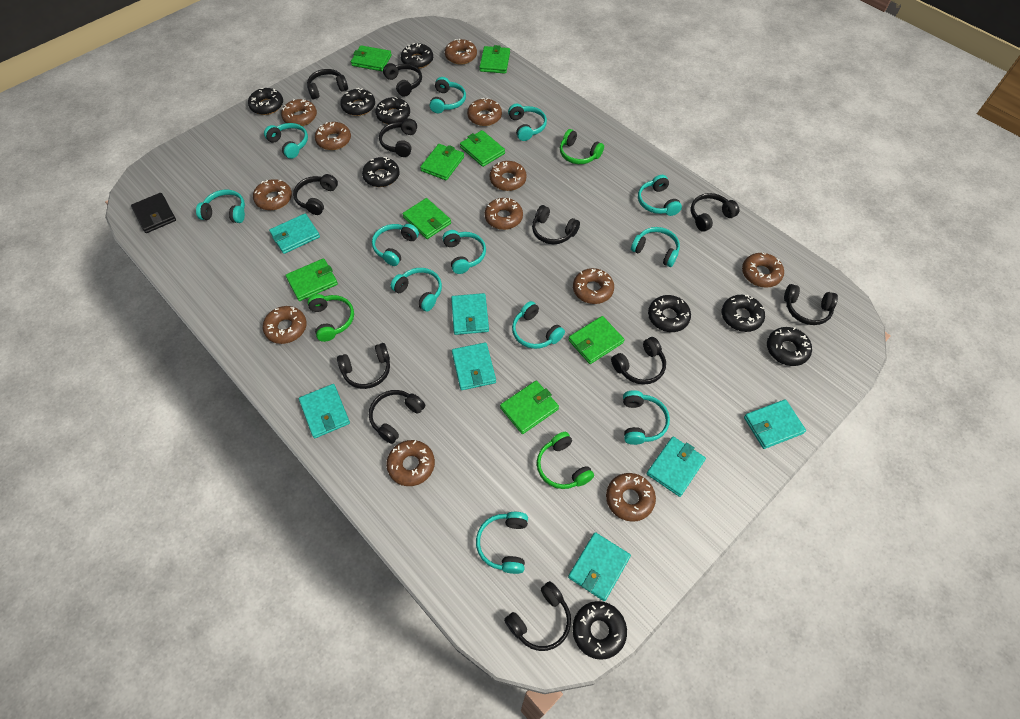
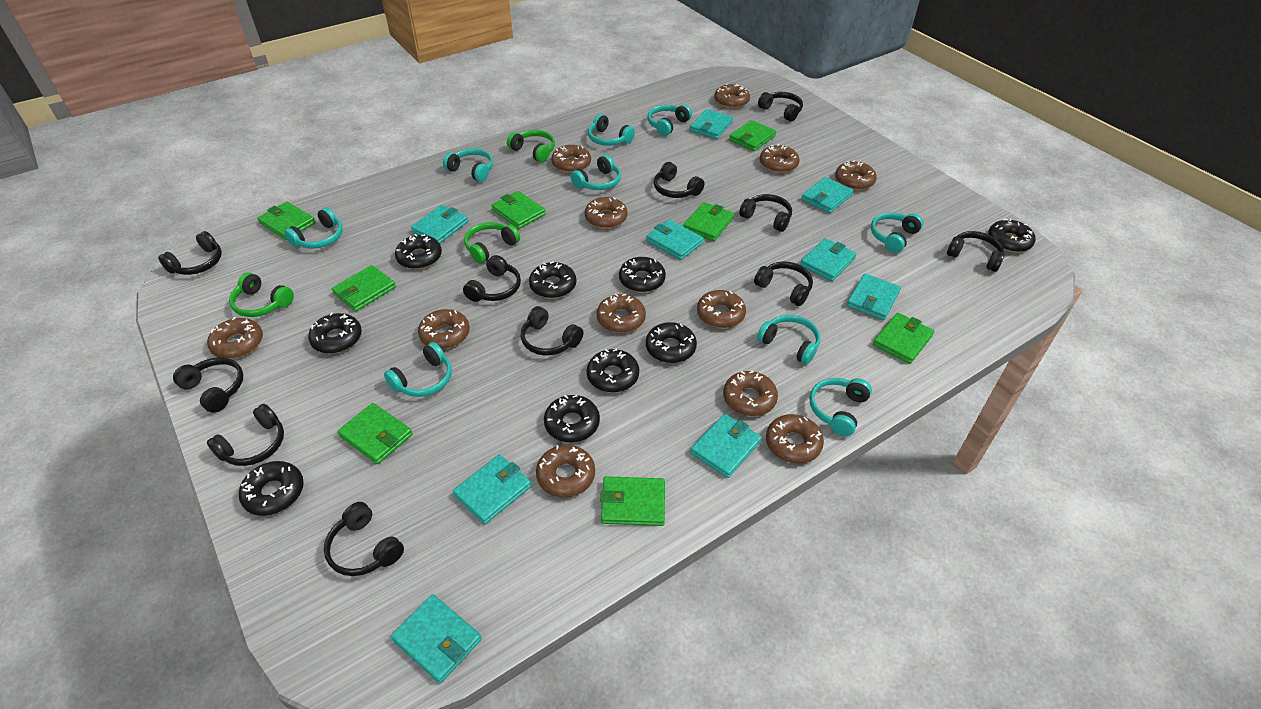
black wallet: 1 -> 0
turquoise headphones: 12 -> 9
turquoise wallet: 7 -> 9

